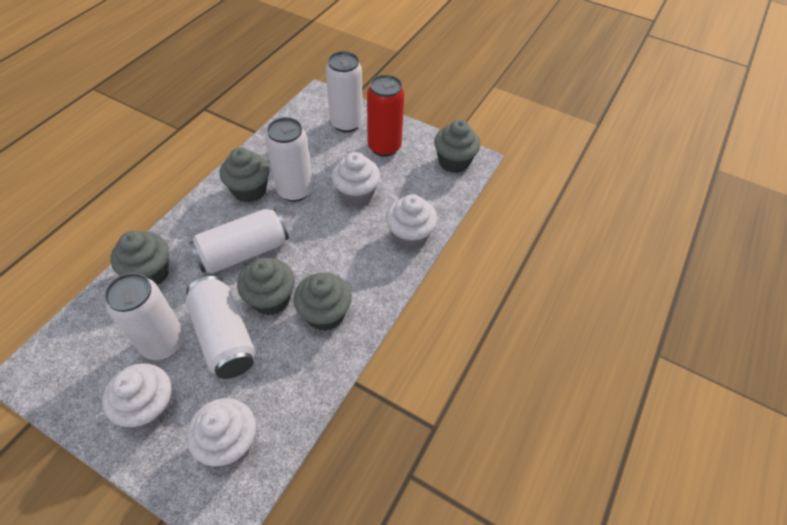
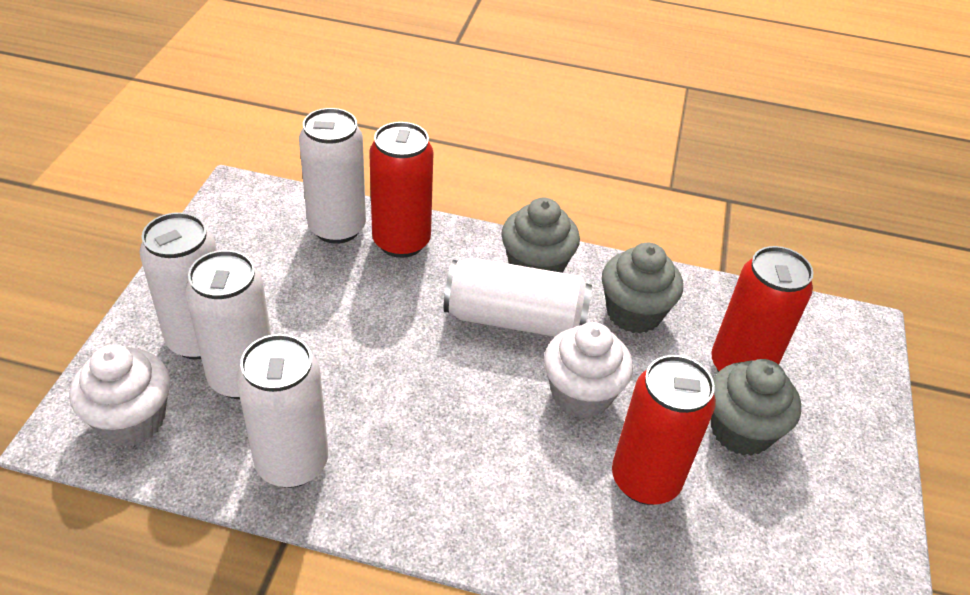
grey cupcake: 5 -> 3
red can: 1 -> 3
white cupcake: 4 -> 2

